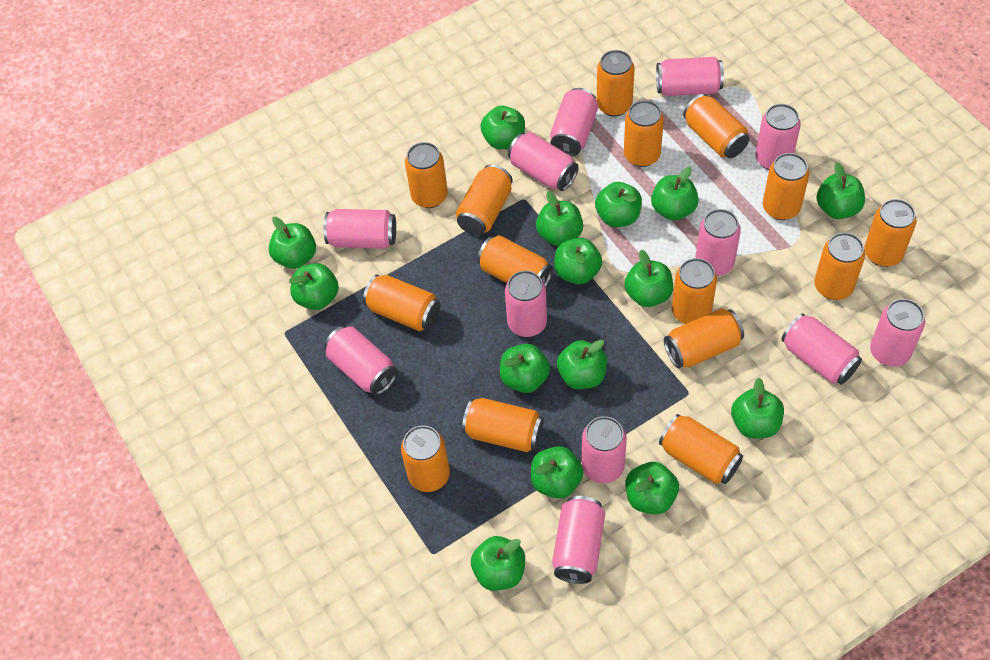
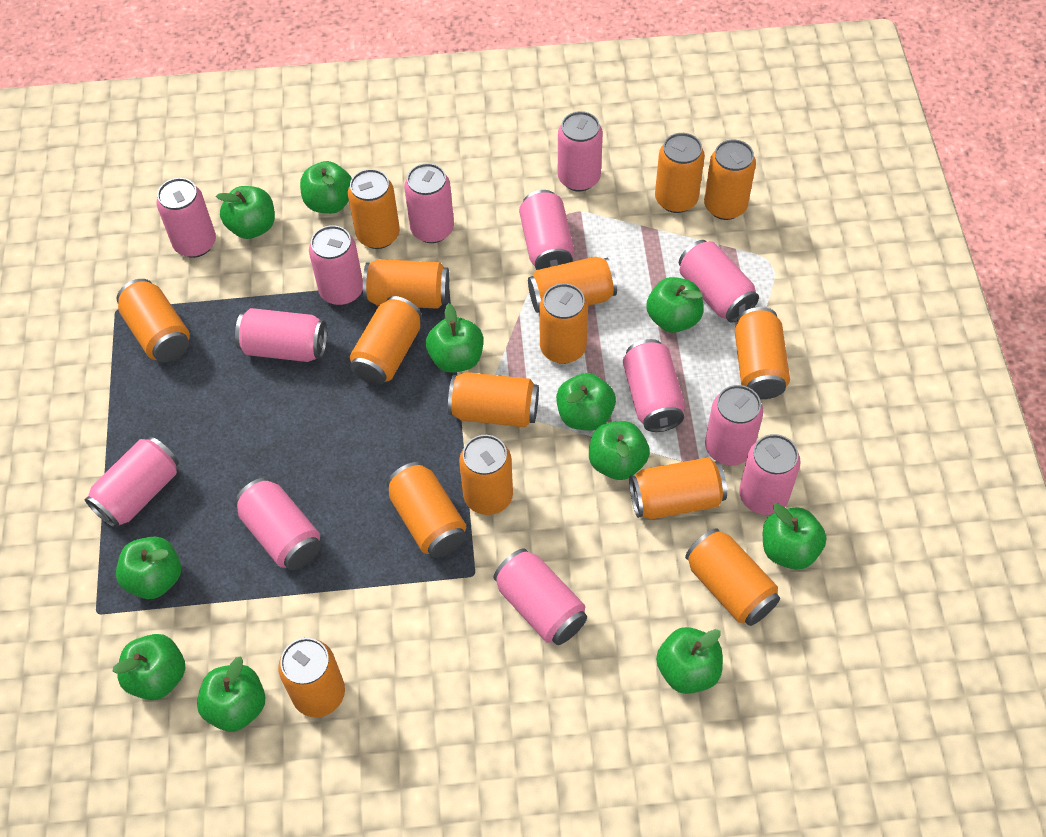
green apple: 15 -> 11
pink can: 12 -> 13

